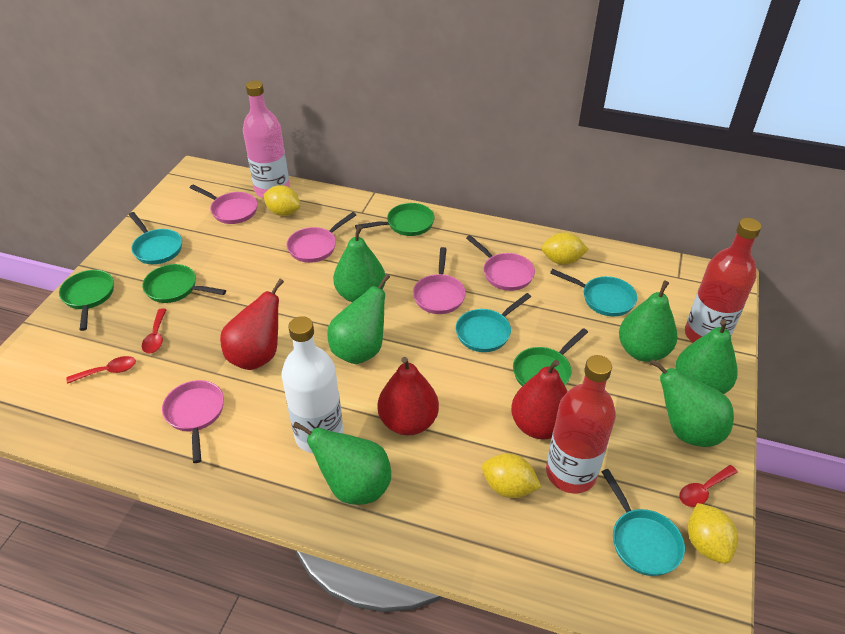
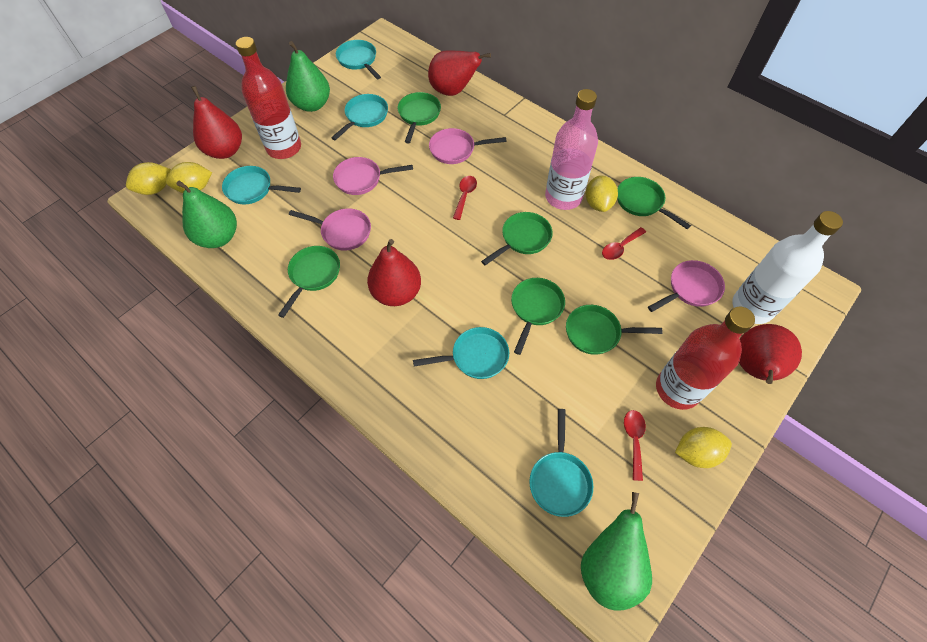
green pan: 4 -> 6
green pear: 6 -> 3
pink pan: 5 -> 4
red pear: 3 -> 4
turquoise pan: 4 -> 5

